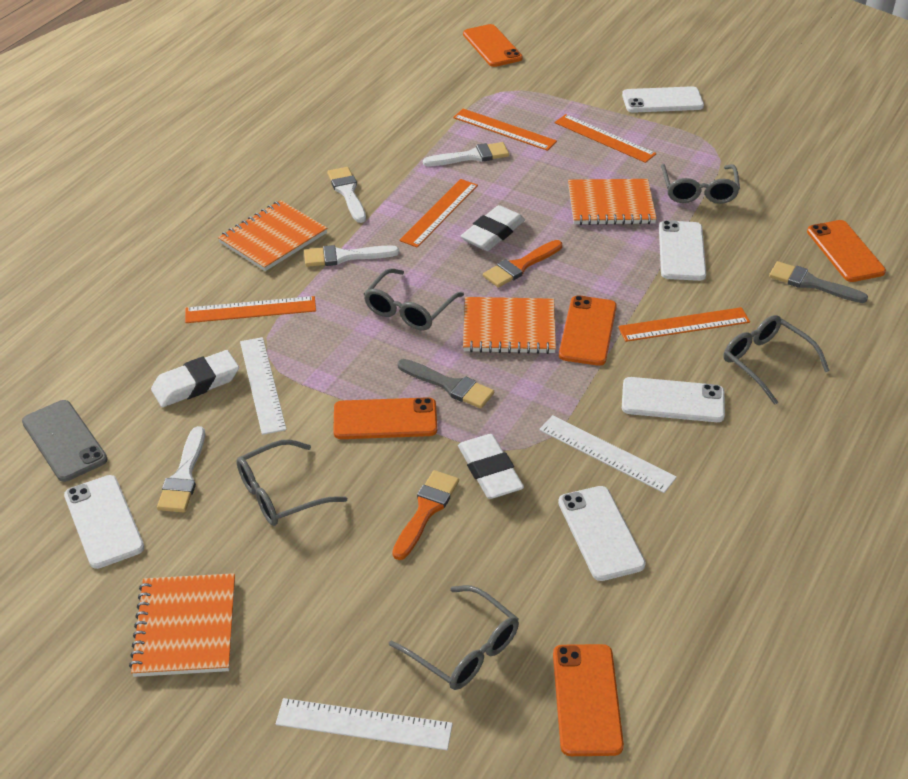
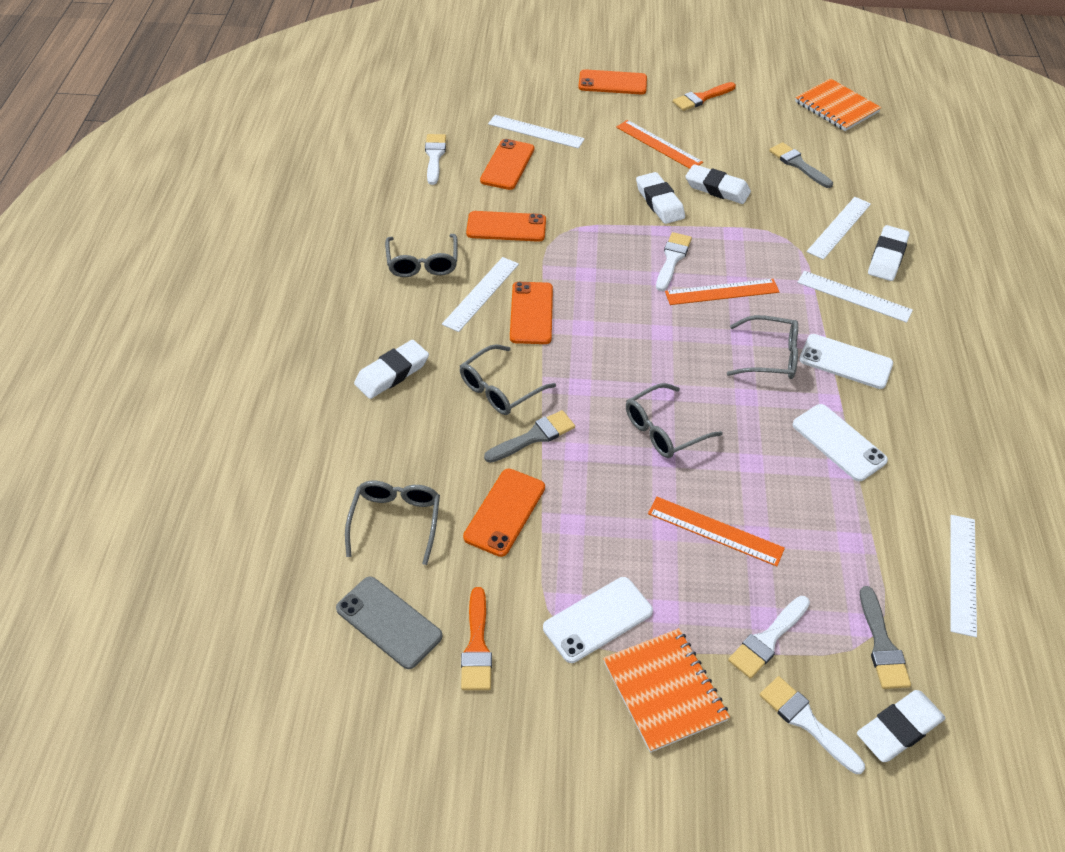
grey brush: 2 -> 3
orange notebook: 4 -> 2
orange ruler: 5 -> 3
white eraser: 3 -> 5
white phone: 5 -> 3
white ruler: 3 -> 5

